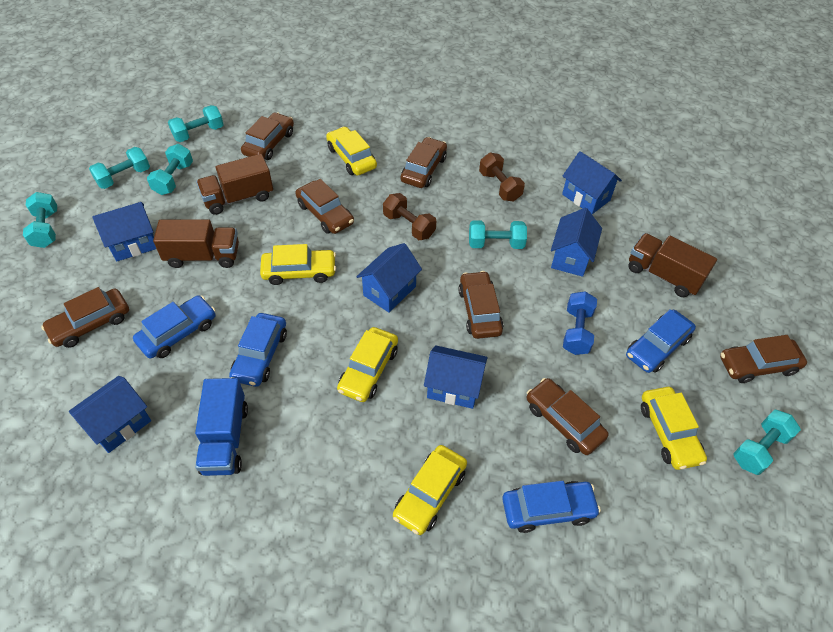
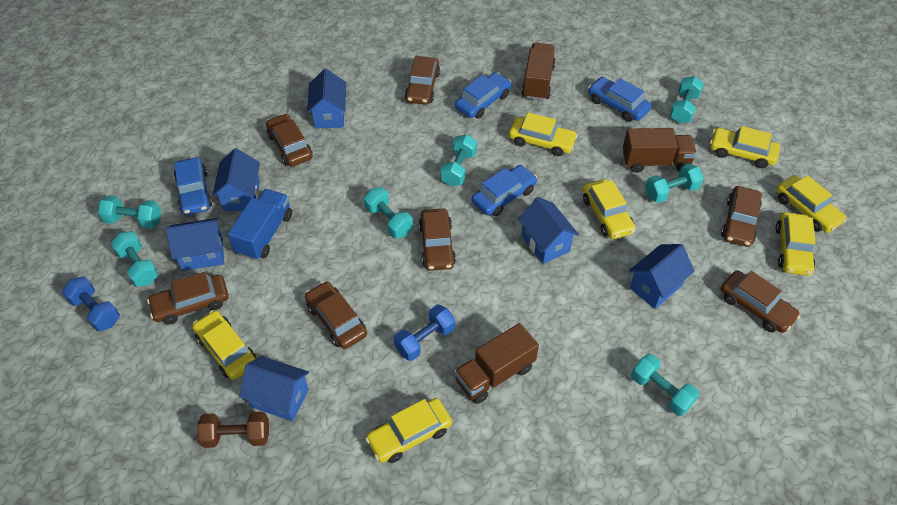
blue dumbbell: 1 -> 2
brown dumbbell: 2 -> 1
turquoise dumbbell: 6 -> 7
yellow car: 5 -> 7

